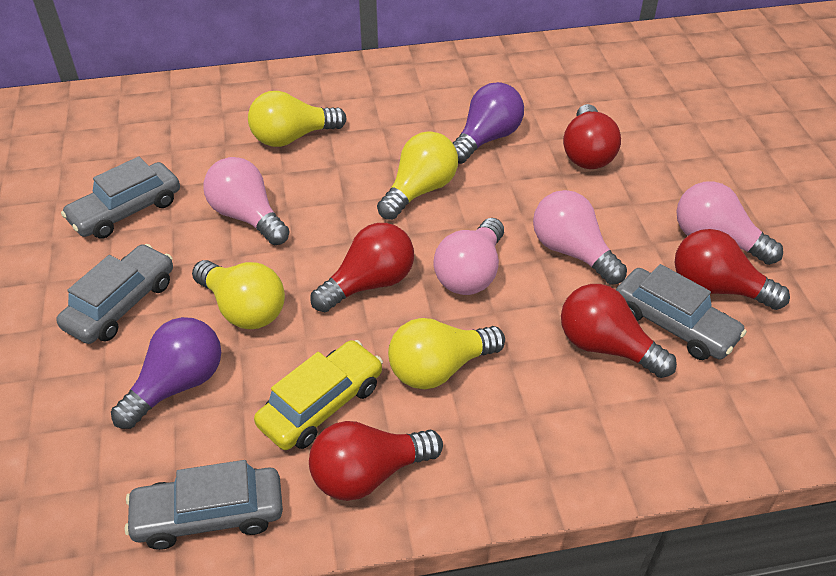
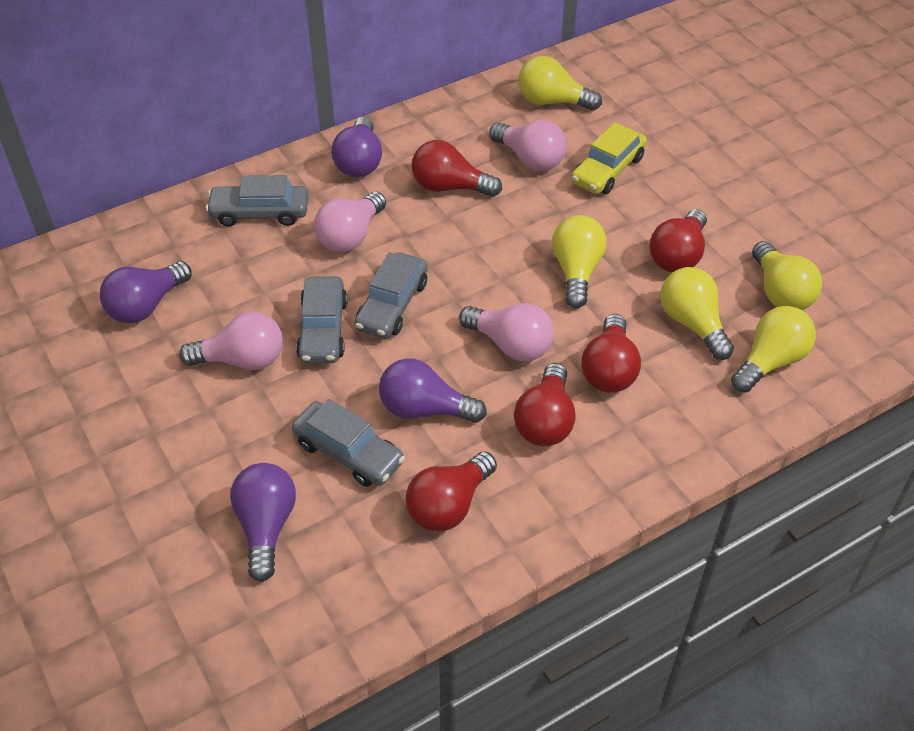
purple light bulb: 2 -> 4
yellow light bulb: 4 -> 5

